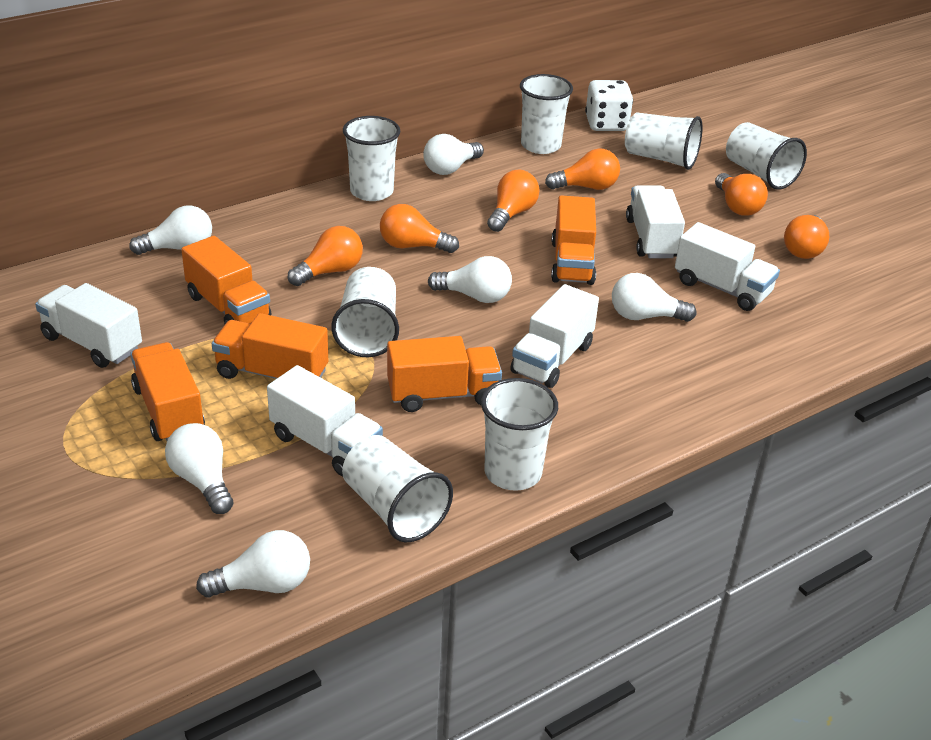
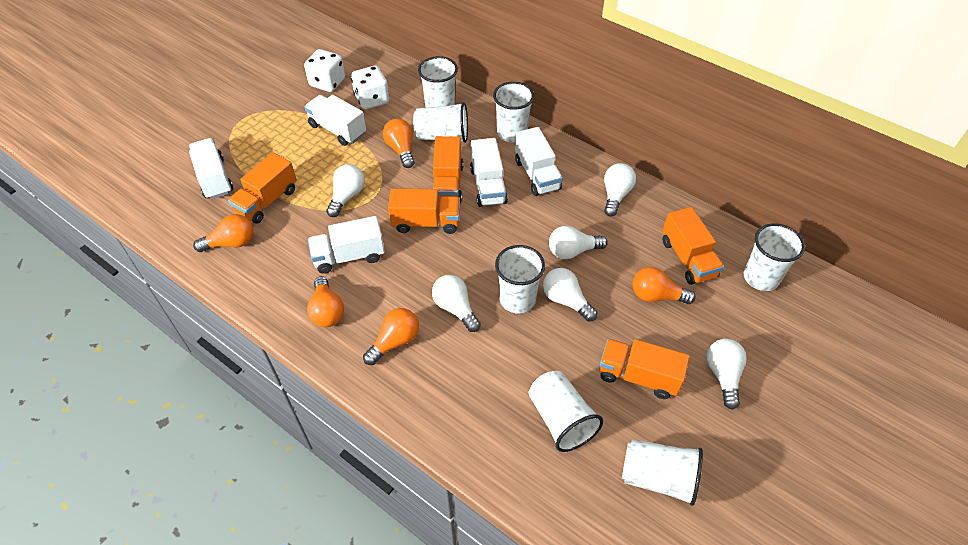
orange light bulb: 6 -> 5
white dice: 1 -> 2

